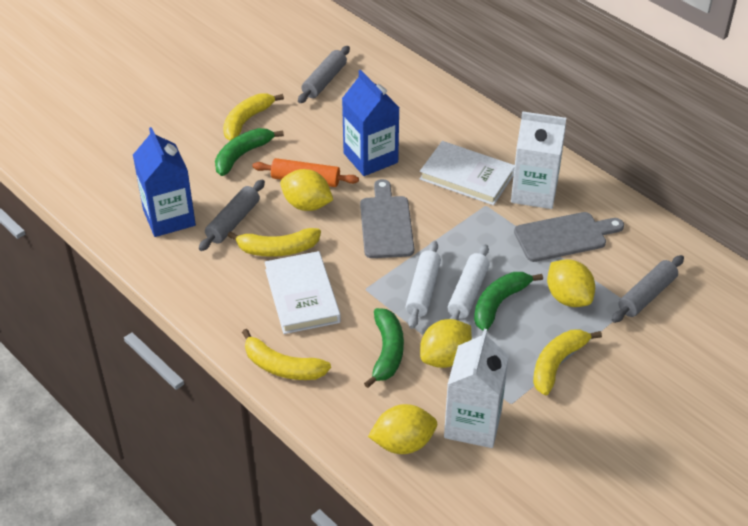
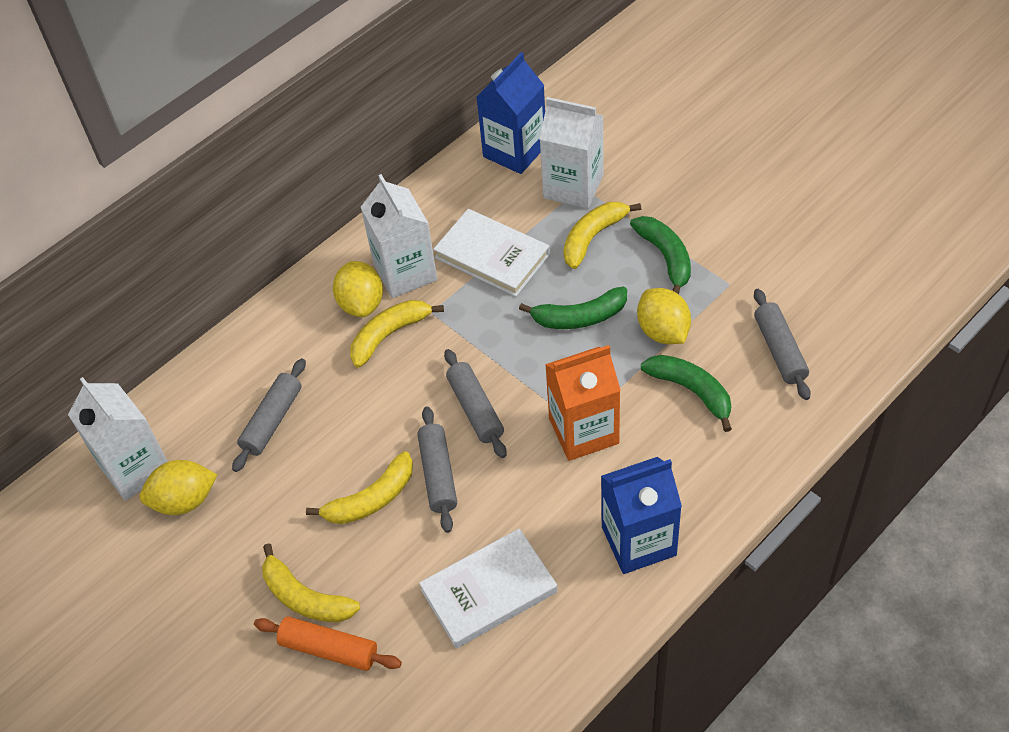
grey cutting board: 2 -> 0
grey rolling pin: 3 -> 4
orange carton: 0 -> 1
white carton: 2 -> 3
white rolling pin: 2 -> 0
yellow lemon: 4 -> 3

